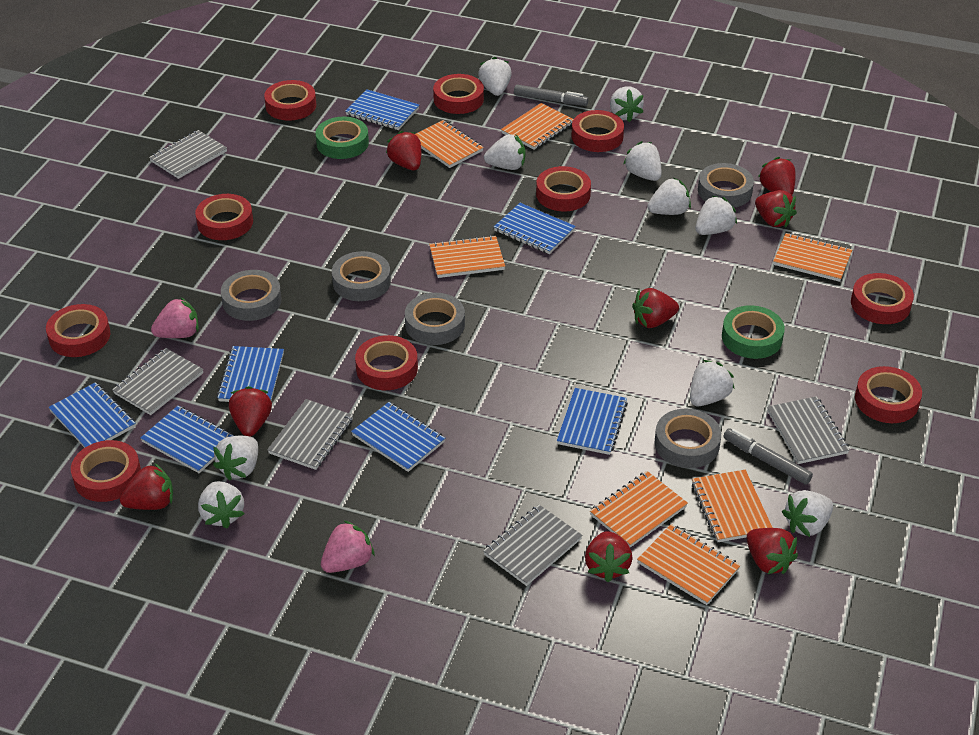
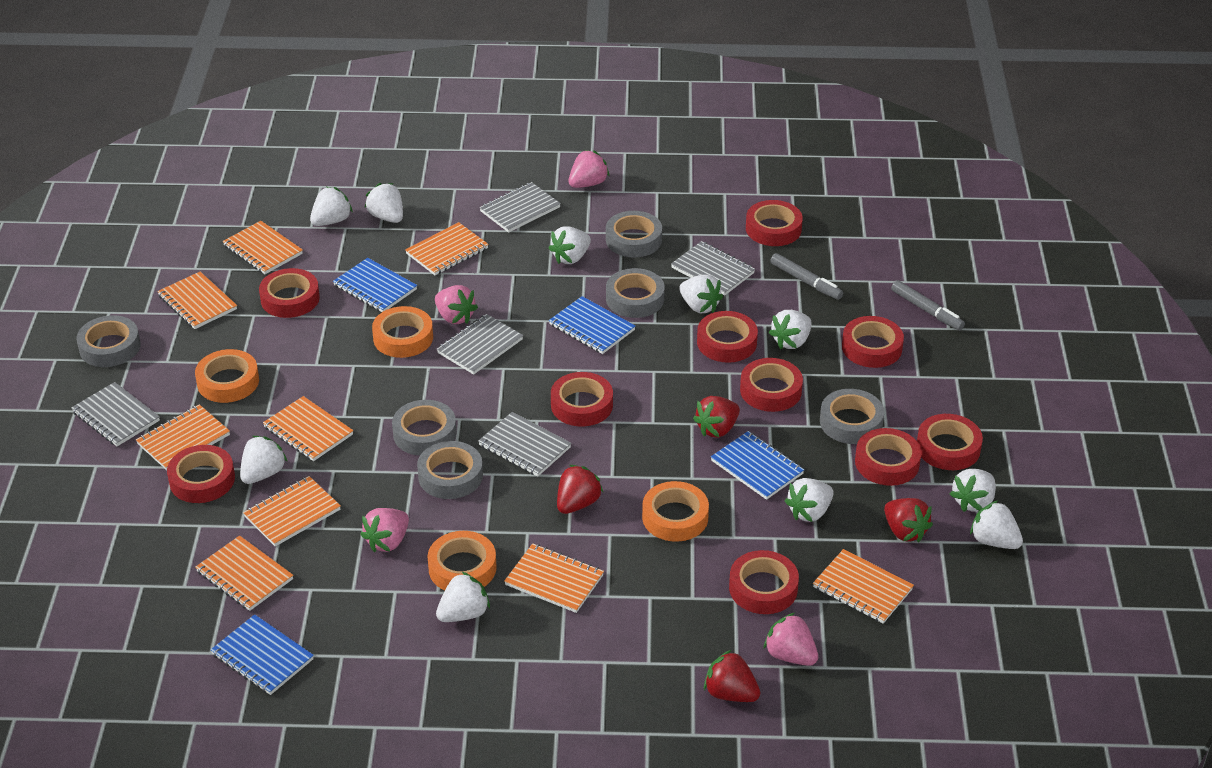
blue notebook: 7 -> 4
green tape: 2 -> 0
grey tape: 5 -> 6
orange notebook: 7 -> 9
orange tape: 0 -> 4
pink strawberry: 2 -> 4
red strawberry: 8 -> 4

